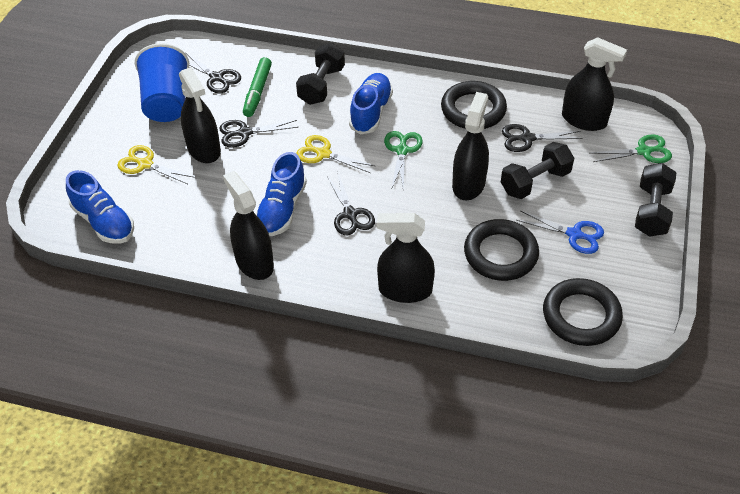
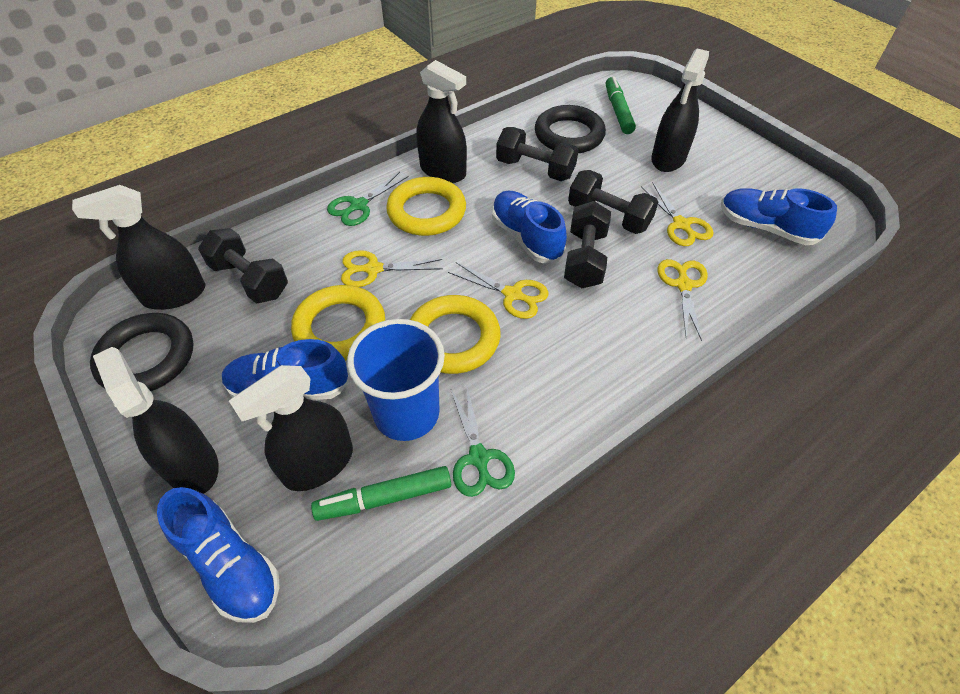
black dumbbell: 3 -> 4
black ring: 3 -> 2
black scissors: 4 -> 0
blue scissors: 1 -> 0
blue shoe: 3 -> 4
green marker: 1 -> 2
yellow ring: 0 -> 3
yellow scissors: 2 -> 4

